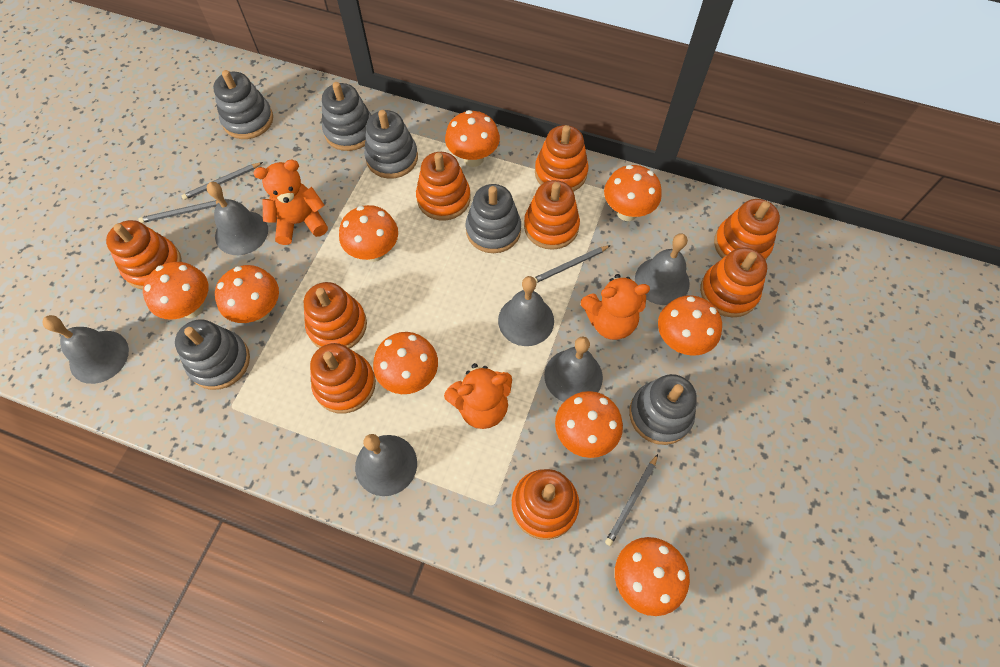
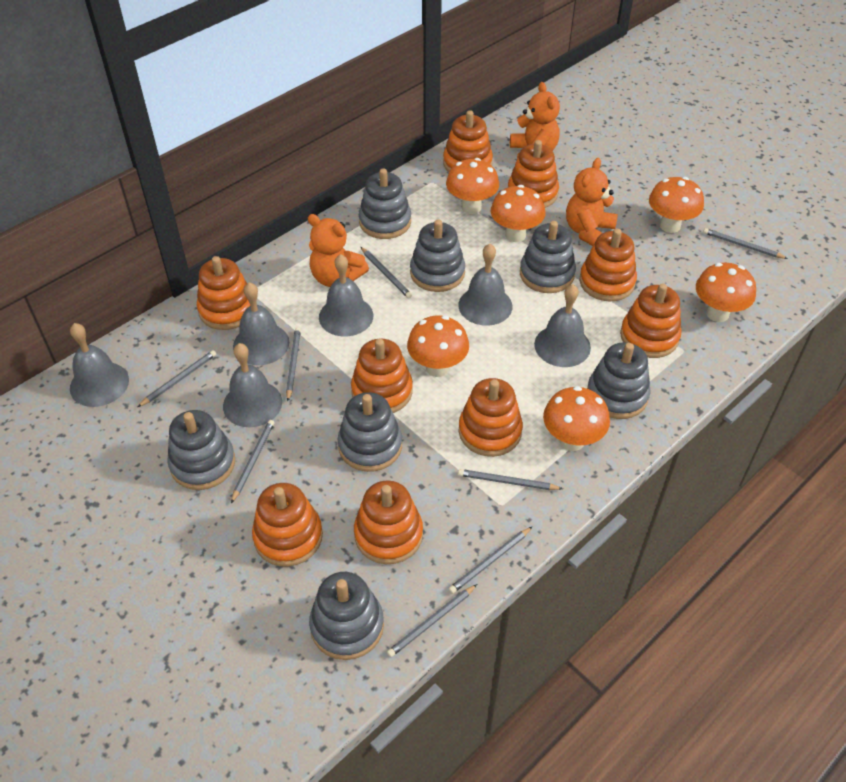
grey pencil: 4 -> 8
grey stacking toy: 6 -> 7
orange mushroom: 9 -> 6

